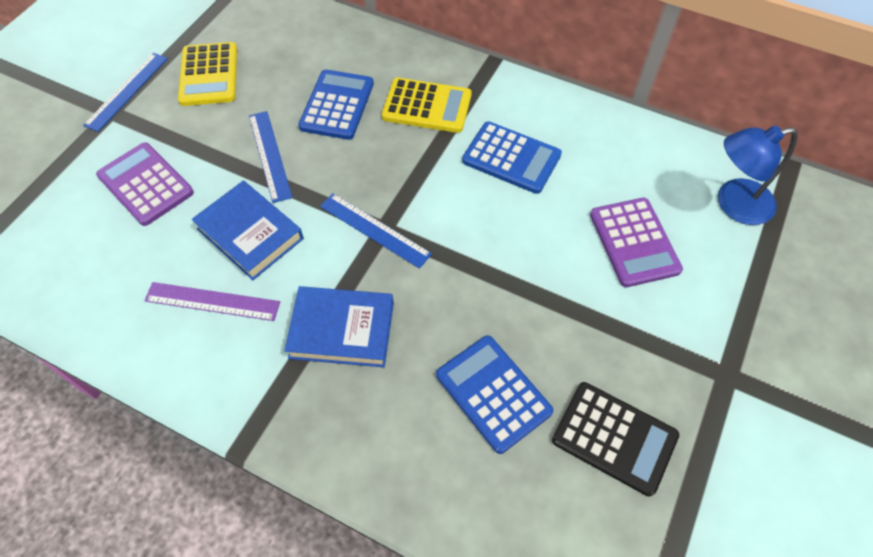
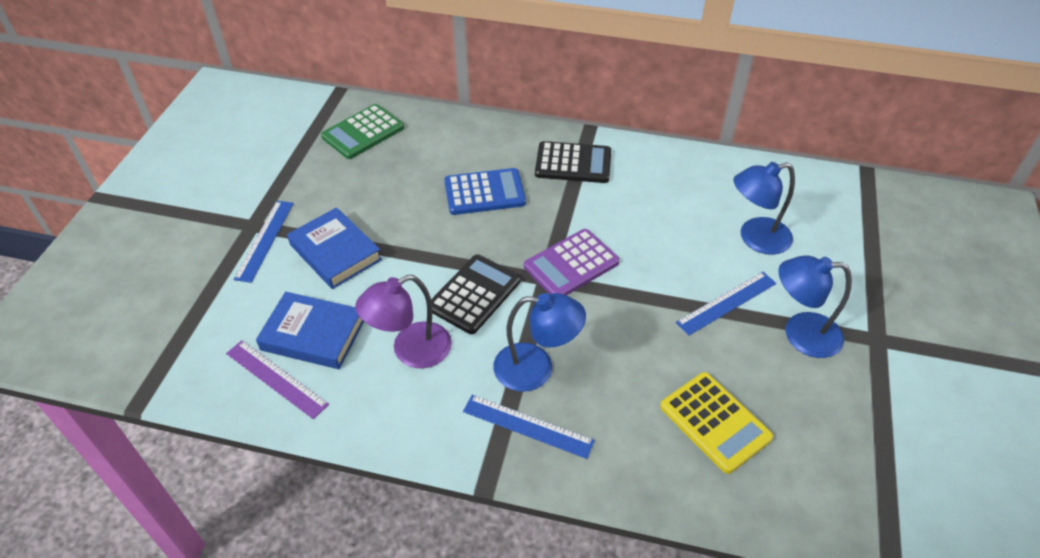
black calculator: 1 -> 2
blue calculator: 3 -> 1
blue lamp: 1 -> 3
green calculator: 0 -> 1
purple calculator: 2 -> 1
purple lamp: 0 -> 1
yellow calculator: 2 -> 1

